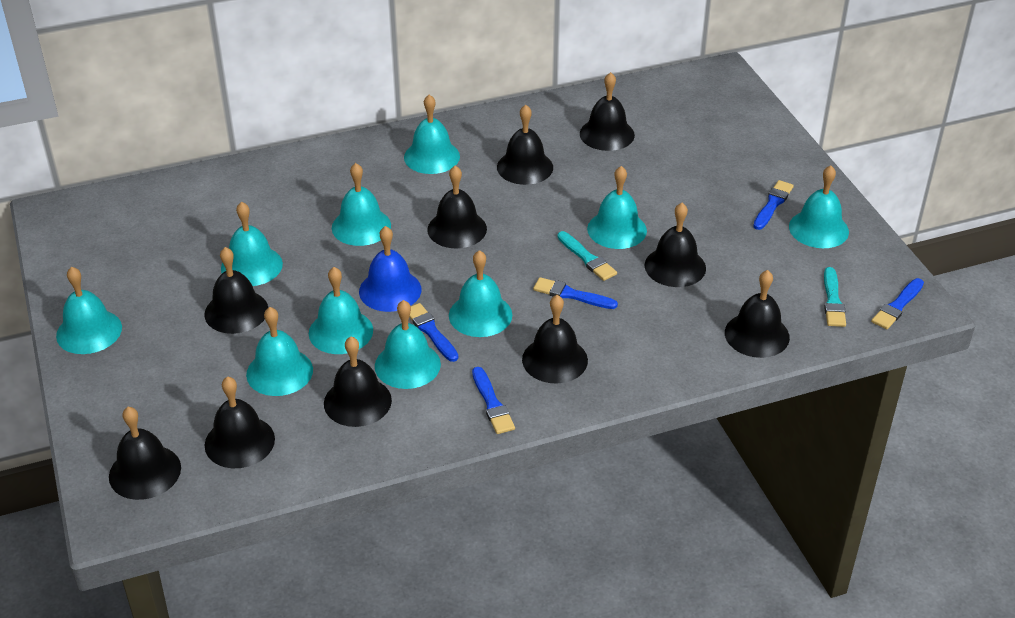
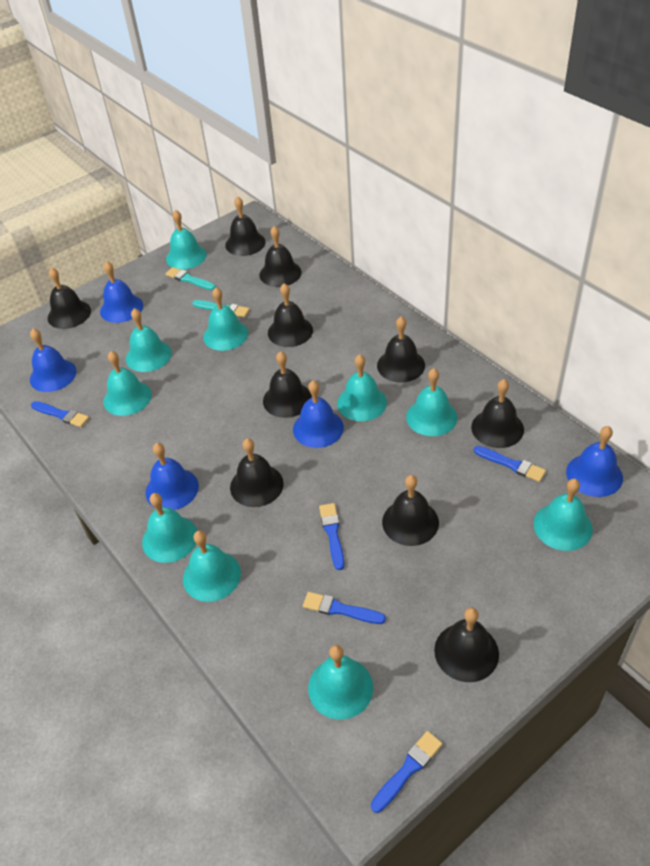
blue bell: 1 -> 5

